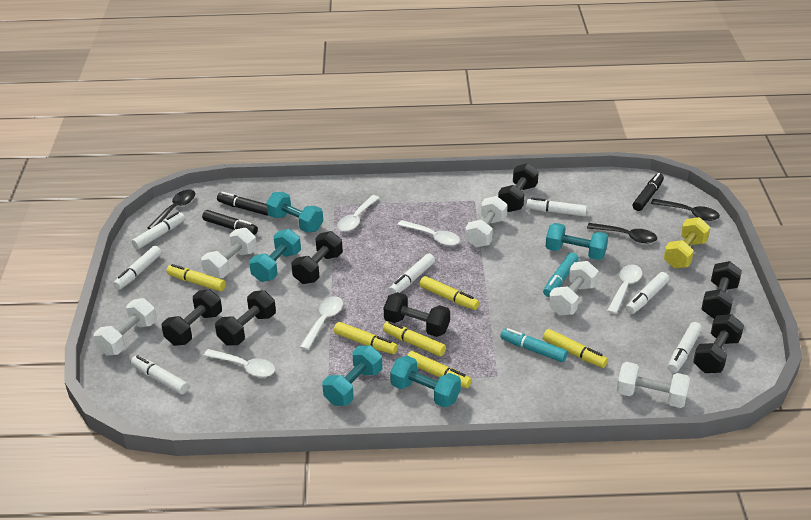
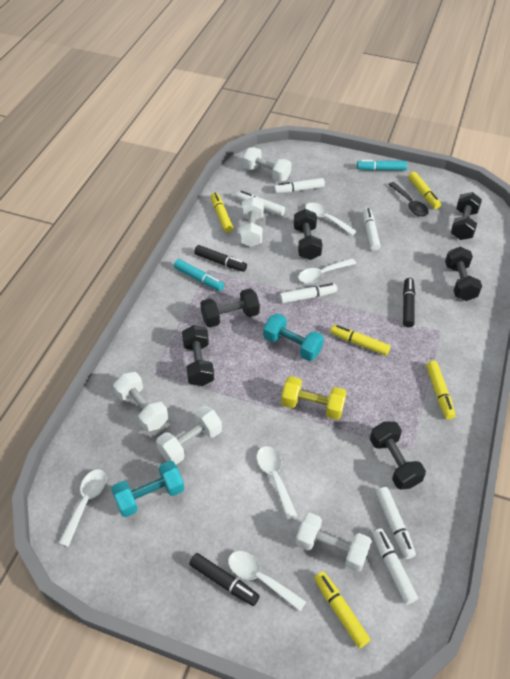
black dumbbell: 7 -> 6
black spoon: 3 -> 1
turquoise dumbbell: 5 -> 2
white marker: 7 -> 6
yellow marker: 6 -> 5

